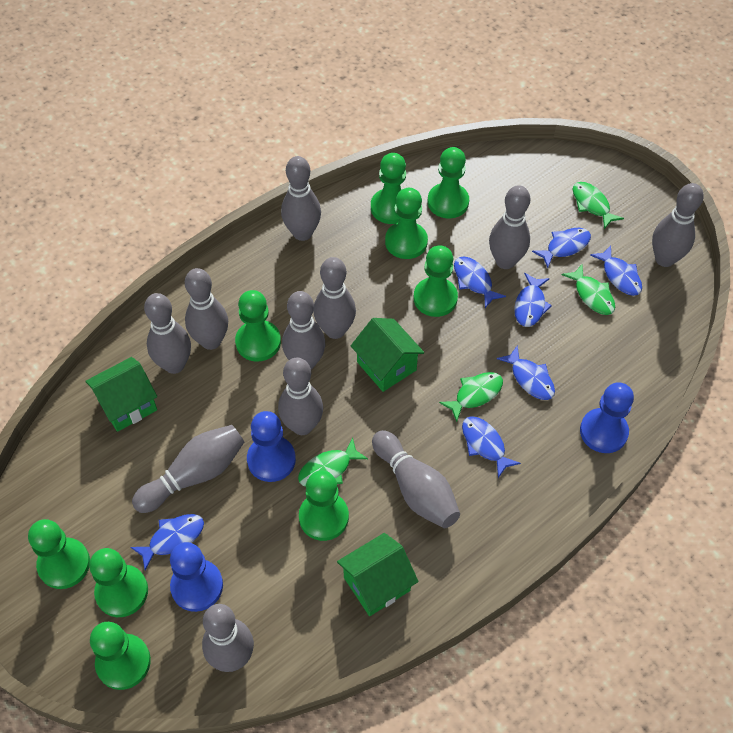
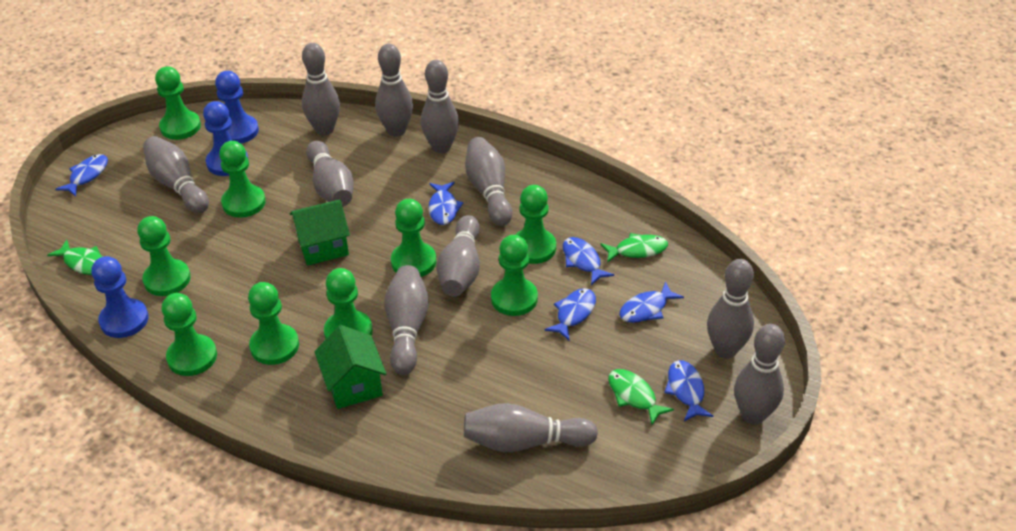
blue fish: 7 -> 6
green fish: 4 -> 3
green house: 3 -> 2

